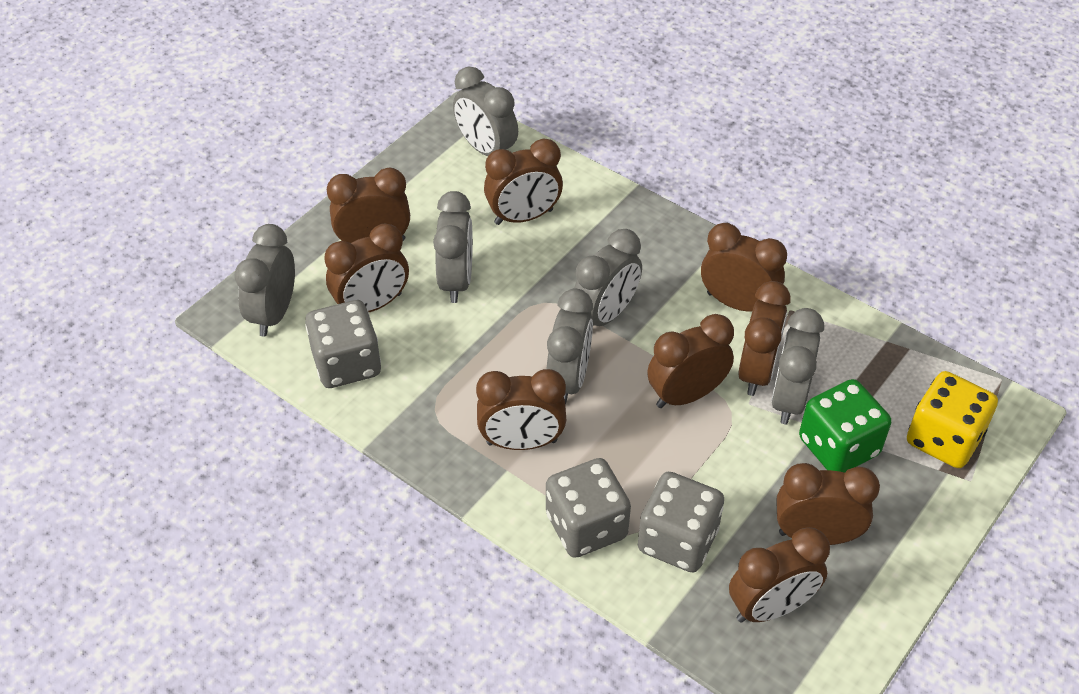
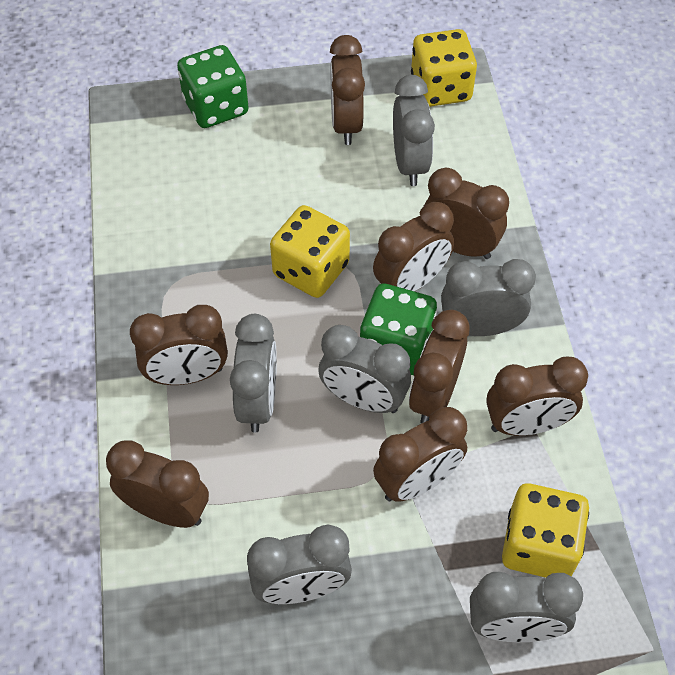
brown clock: 9 -> 8
green dice: 1 -> 2
grey dice: 3 -> 0
yellow dice: 1 -> 3

